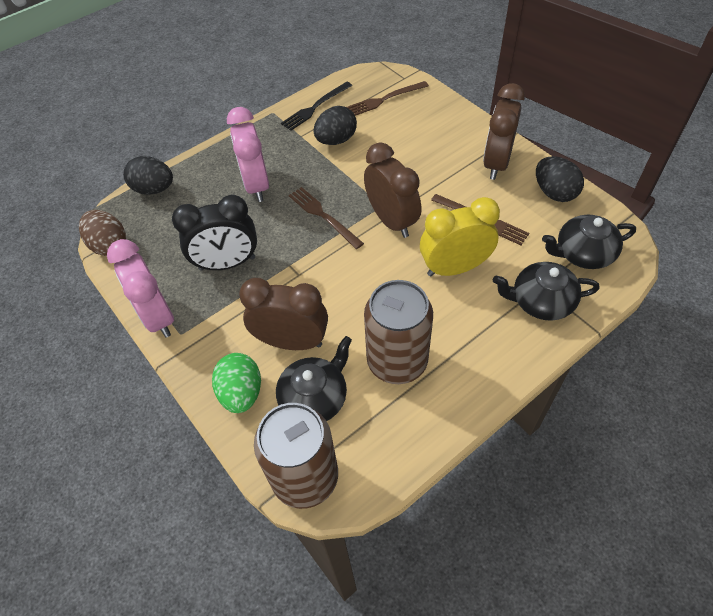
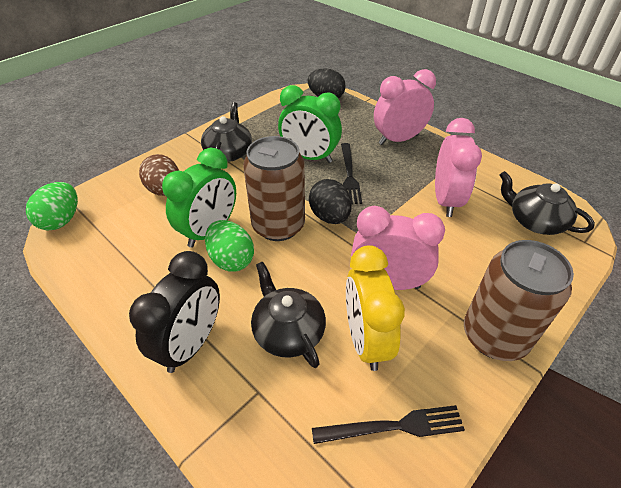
black egg: 3 -> 2
black fork: 1 -> 2
brown clock: 3 -> 0
brown fork: 3 -> 0
green clock: 0 -> 2
green egg: 1 -> 2
pink clock: 2 -> 3

